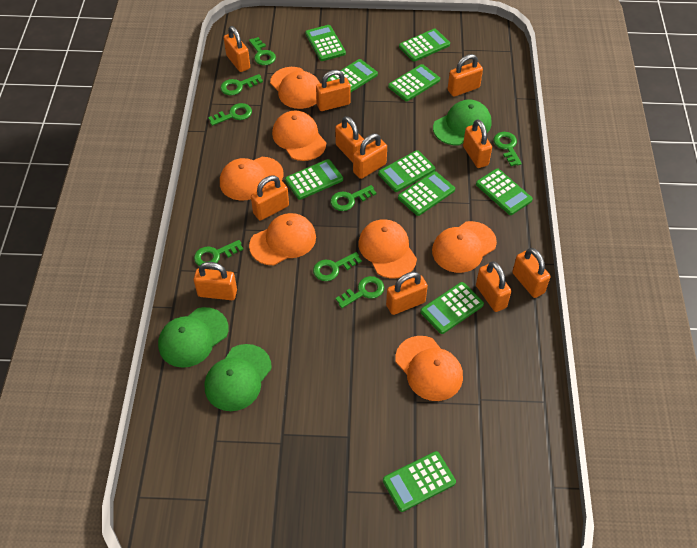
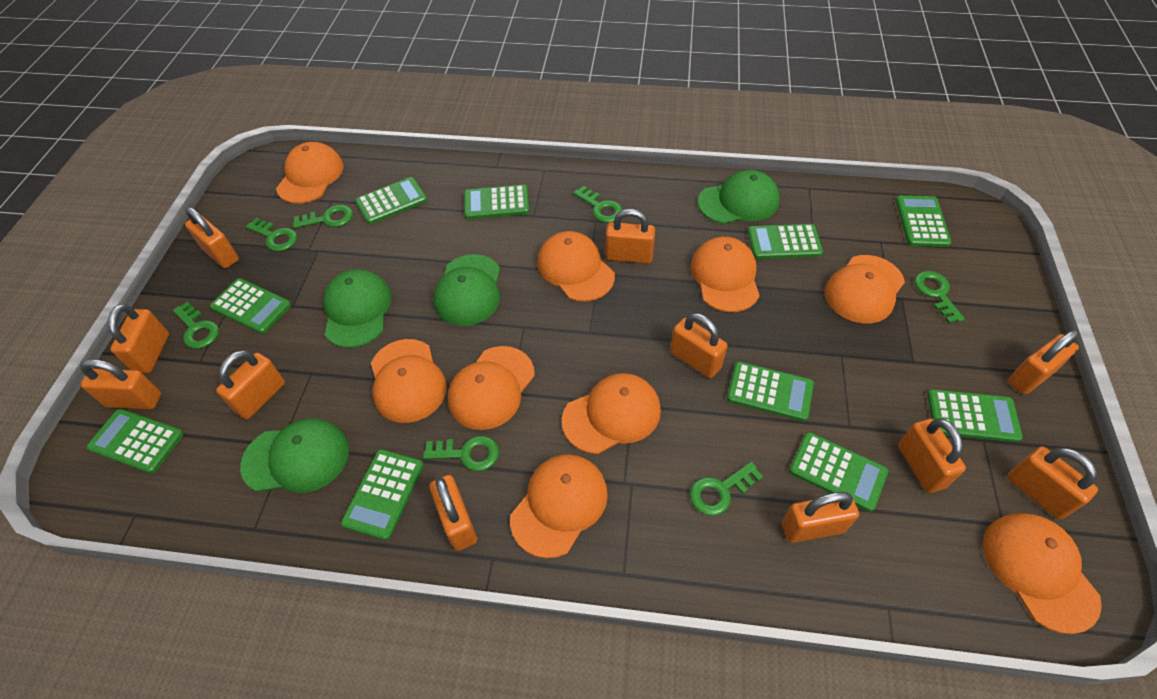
green cap: 3 -> 4
green key: 8 -> 7
orange cap: 7 -> 9

